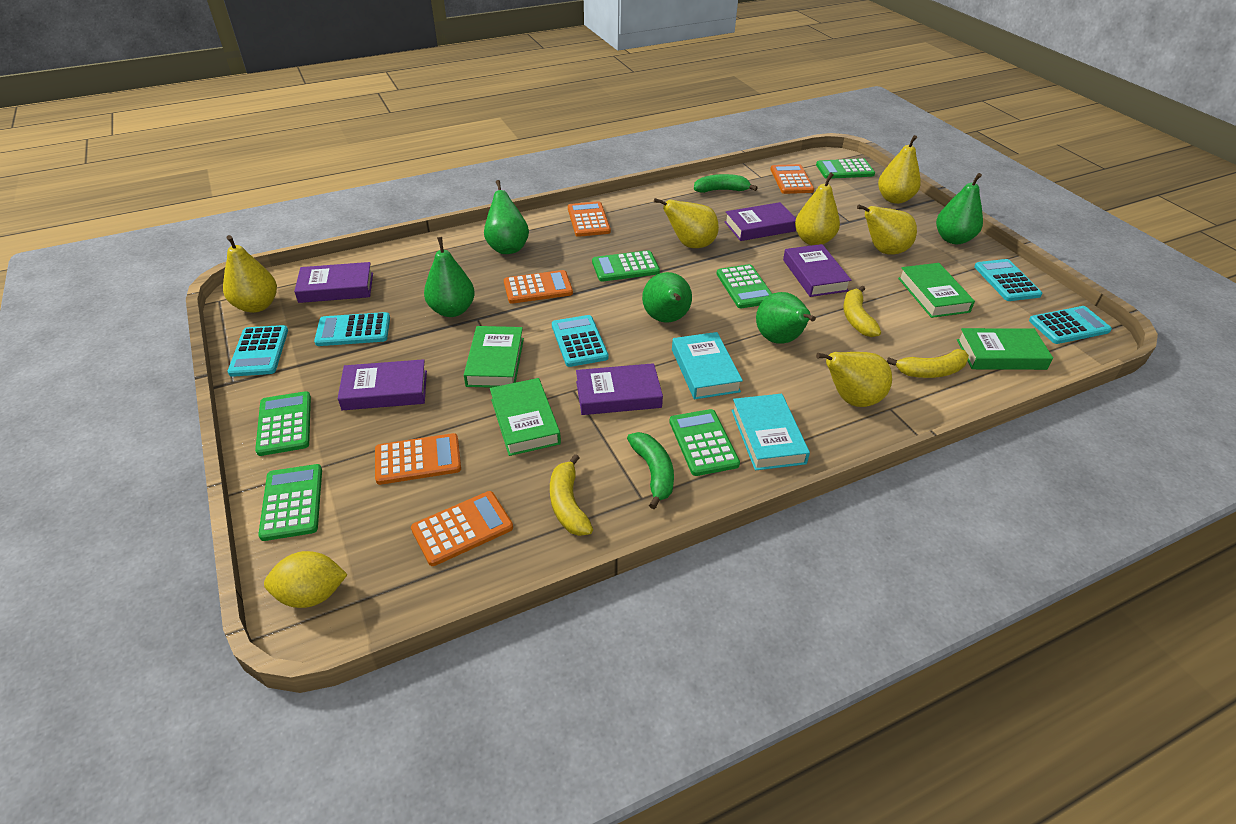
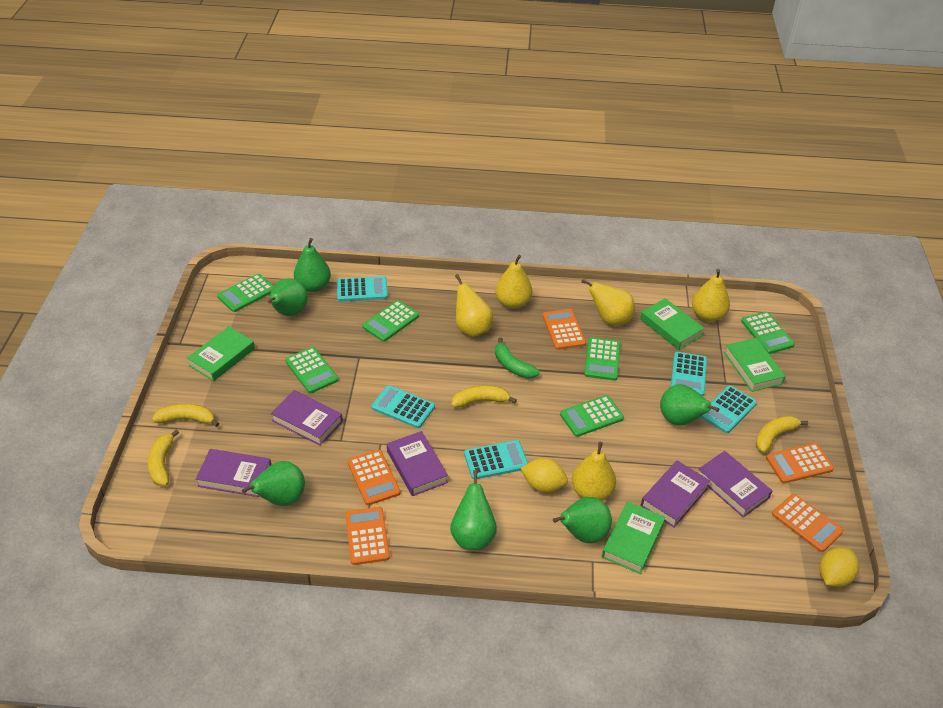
green banana: 2 -> 1
green pear: 5 -> 6
turquoise book: 2 -> 0
yellow banana: 3 -> 4
yellow lemon: 1 -> 2
yellow pear: 6 -> 5

